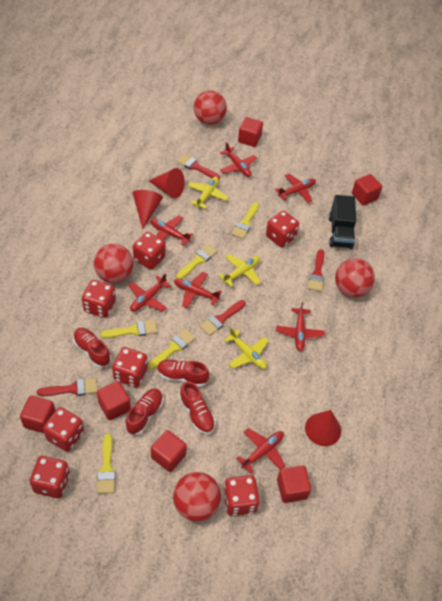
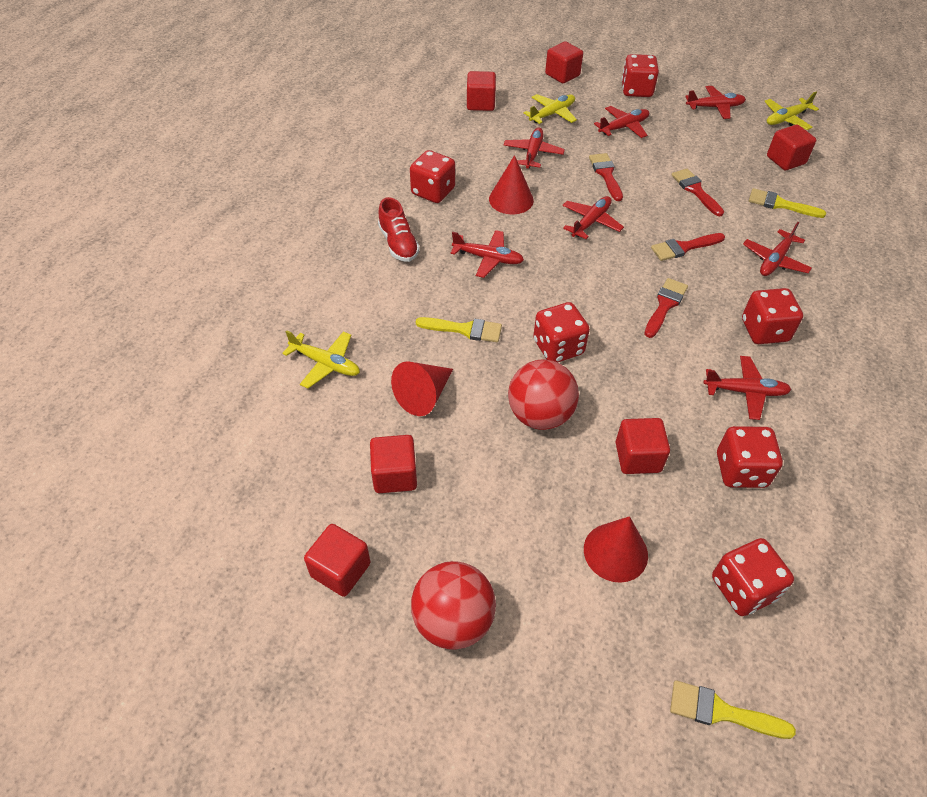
black truck: 1 -> 0
red ball: 4 -> 2
red dice: 7 -> 6
red shoe: 4 -> 1
yellow brush: 5 -> 3

